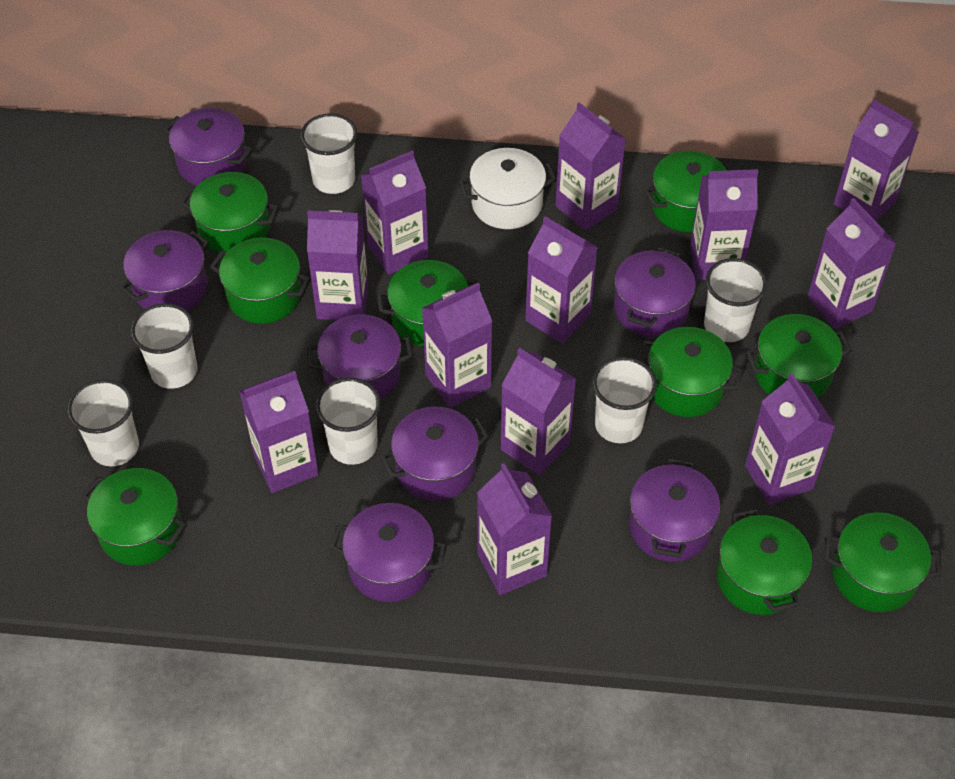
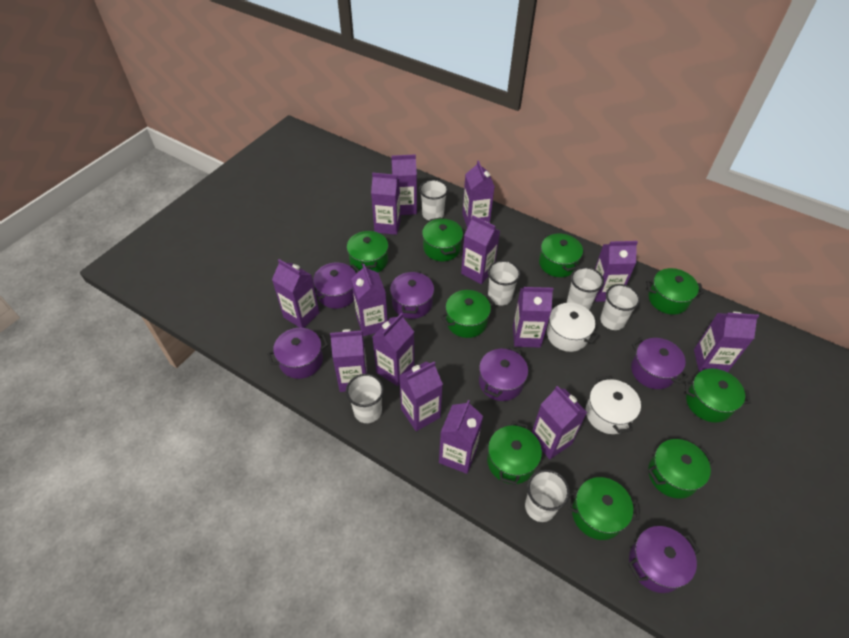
purple carton: 12 -> 14
purple pot: 7 -> 6
white pot: 1 -> 2

